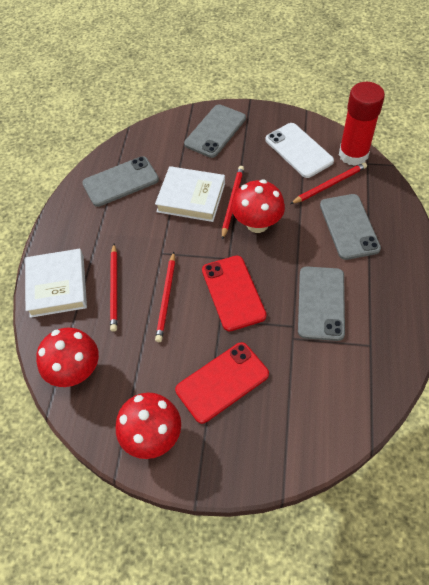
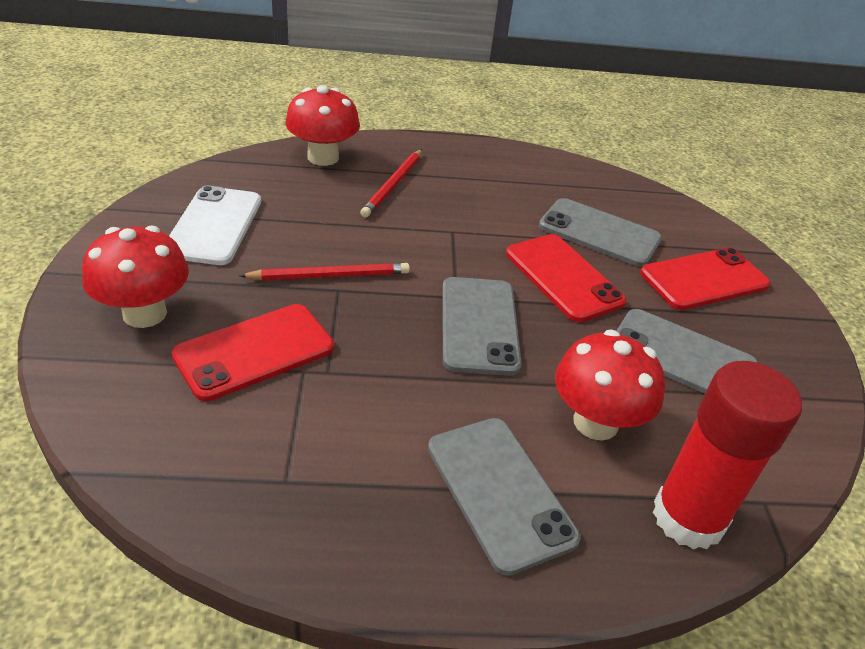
red pencil: 4 -> 2
red phone: 2 -> 3
white book: 2 -> 0

